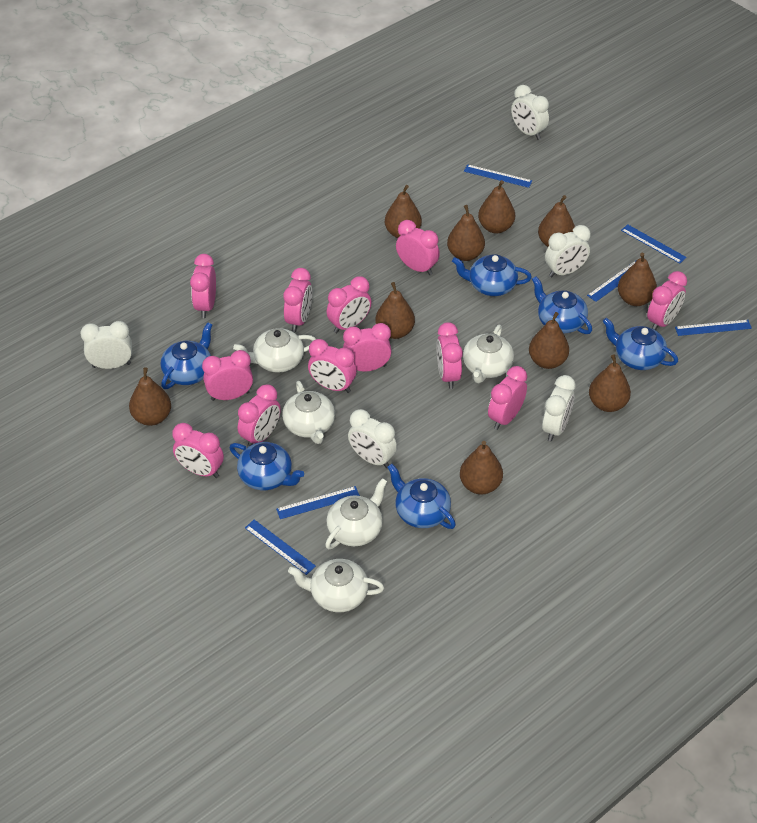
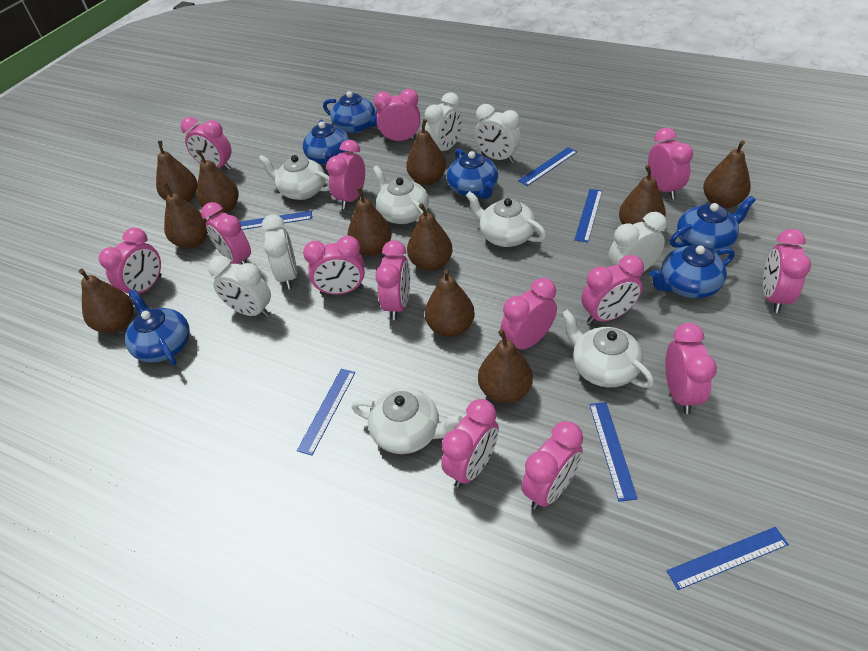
brown pear: 10 -> 11
pink clock: 12 -> 14

